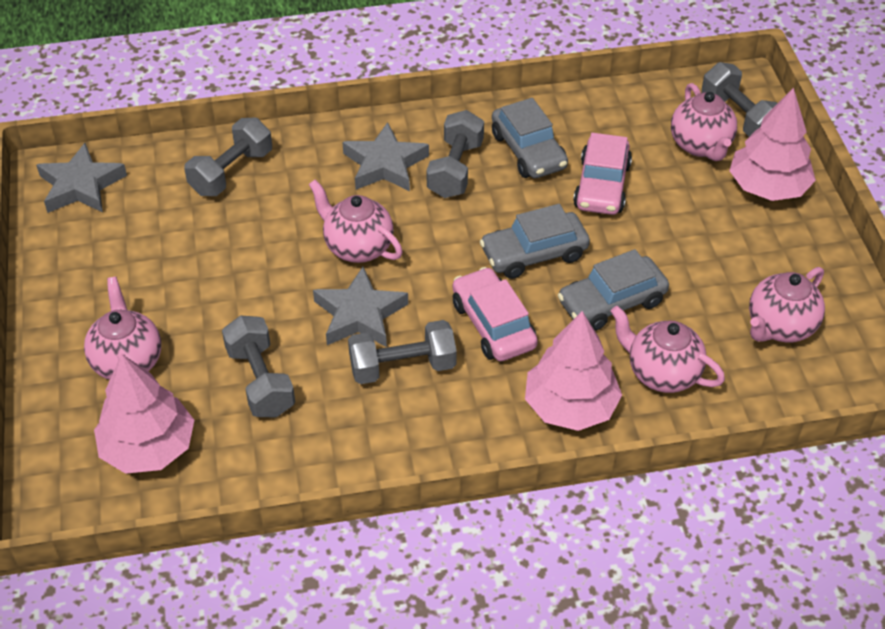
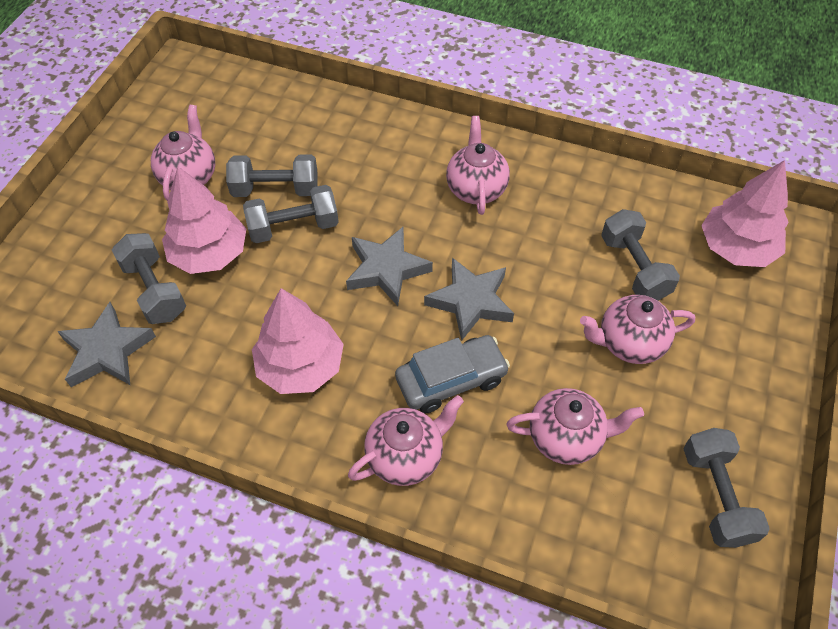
grey car: 3 -> 1
pink car: 2 -> 0

